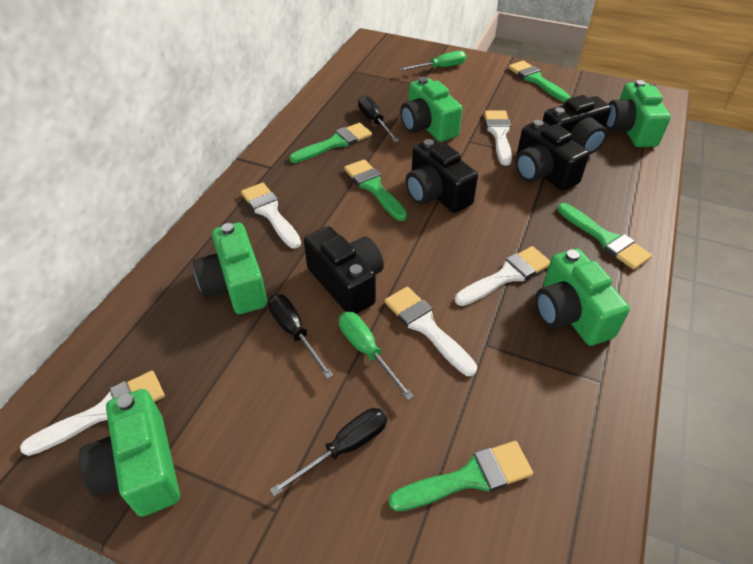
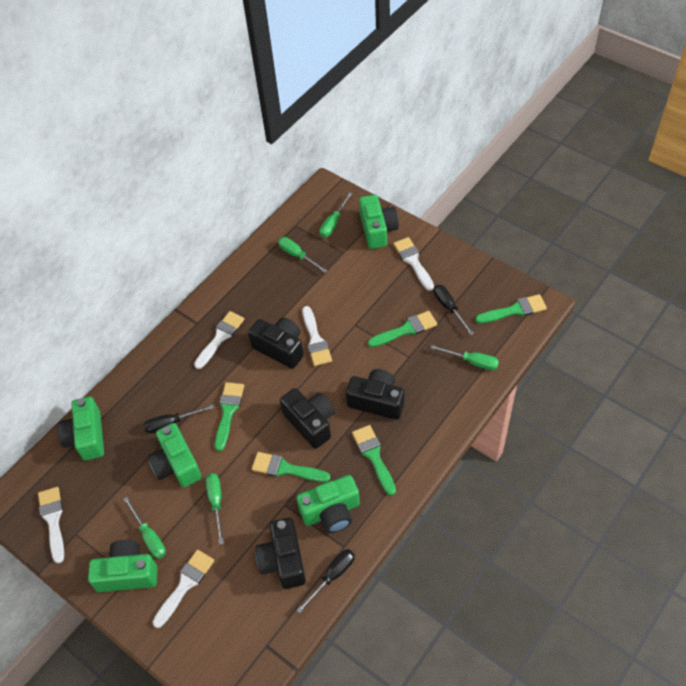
green screwdriver: 2 -> 5

